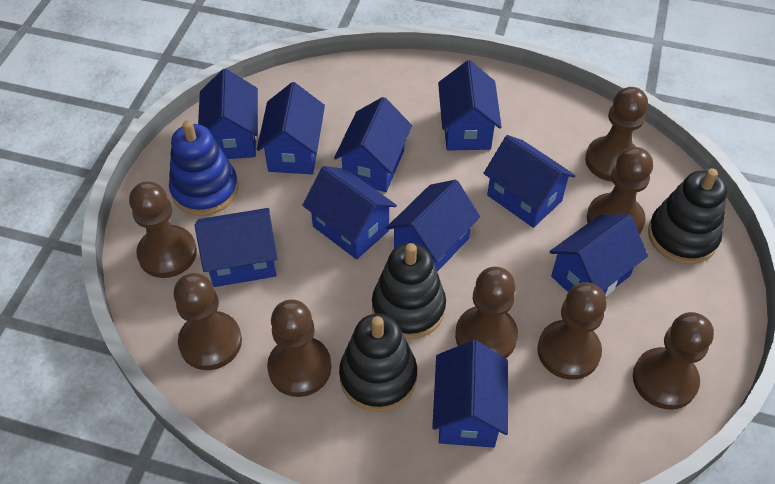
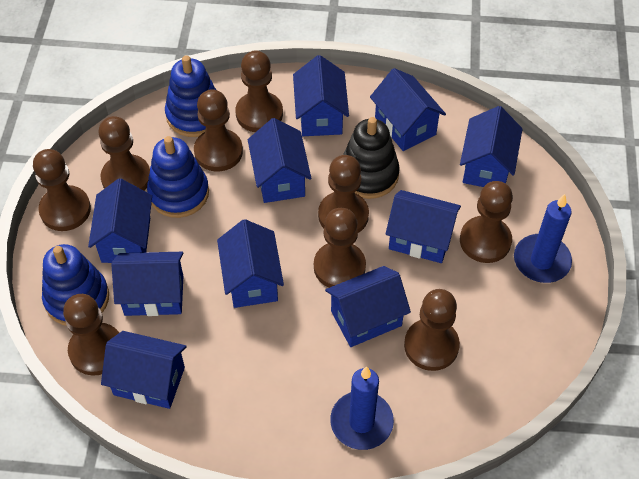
black stacking toy: 3 -> 1
blue candle: 0 -> 2
blue stacking toy: 1 -> 3
brown pawn: 8 -> 9

